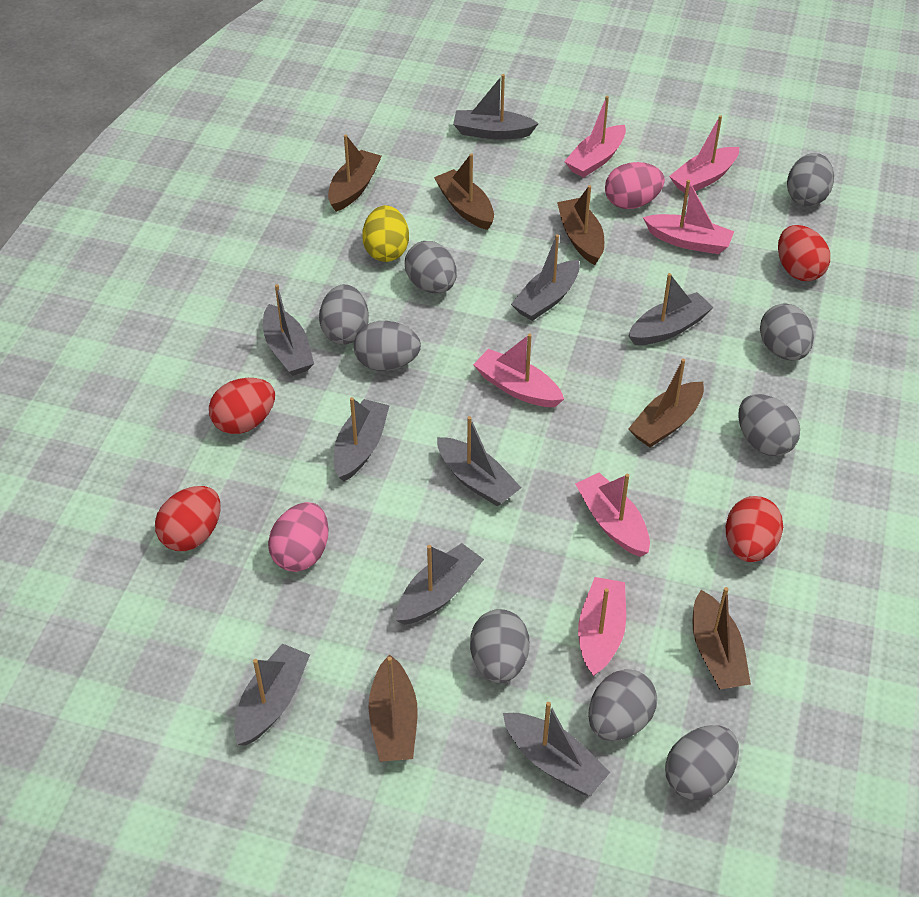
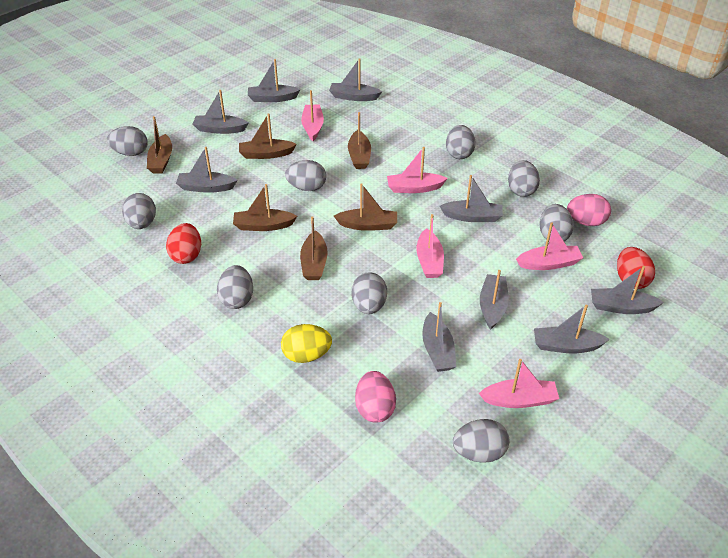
pink boat: 6 -> 5
red egg: 4 -> 2

